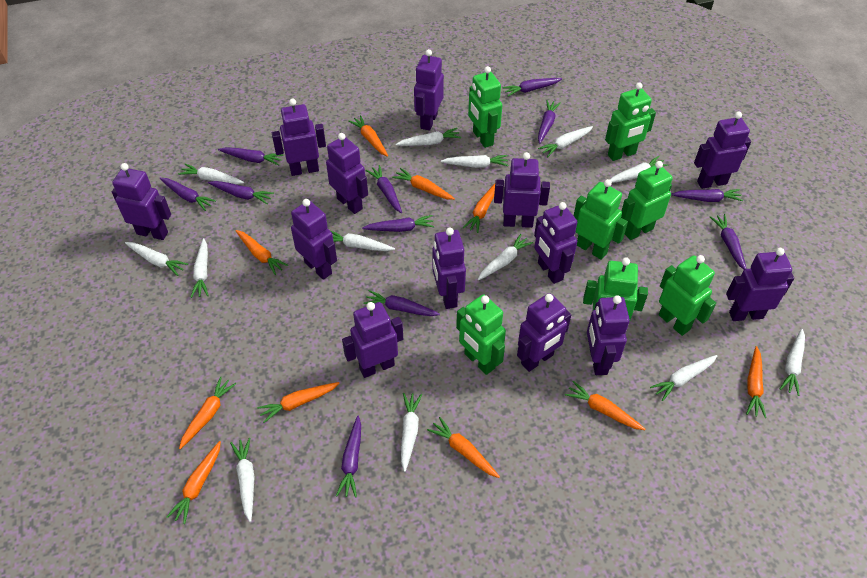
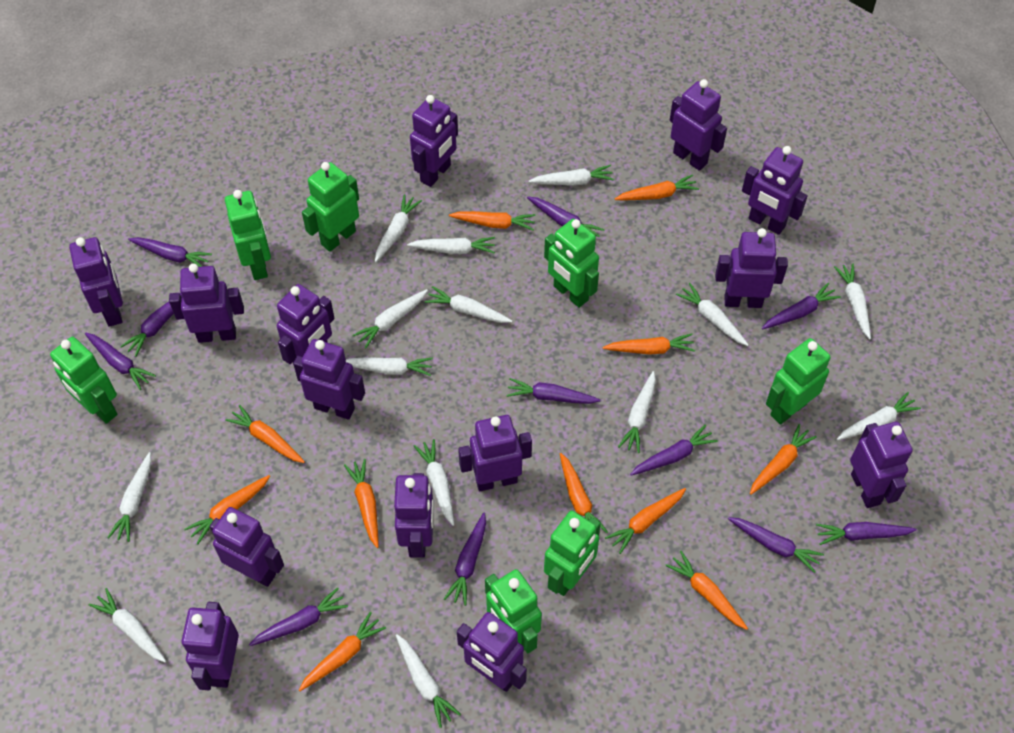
orange carrot: 10 -> 11
purple robot: 13 -> 14
white carrot: 13 -> 14

